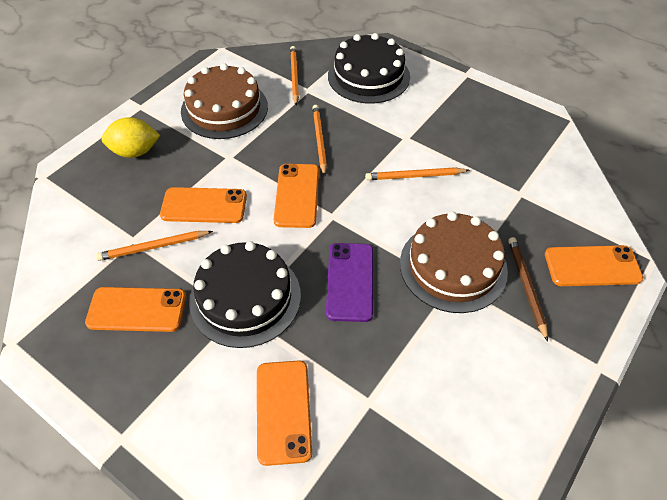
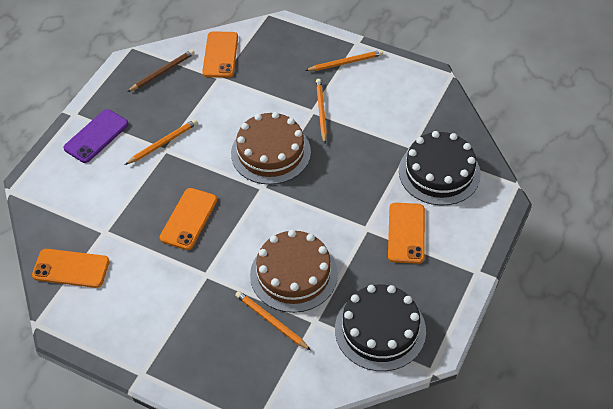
orange phone: 5 -> 4
yellow lemon: 1 -> 0

